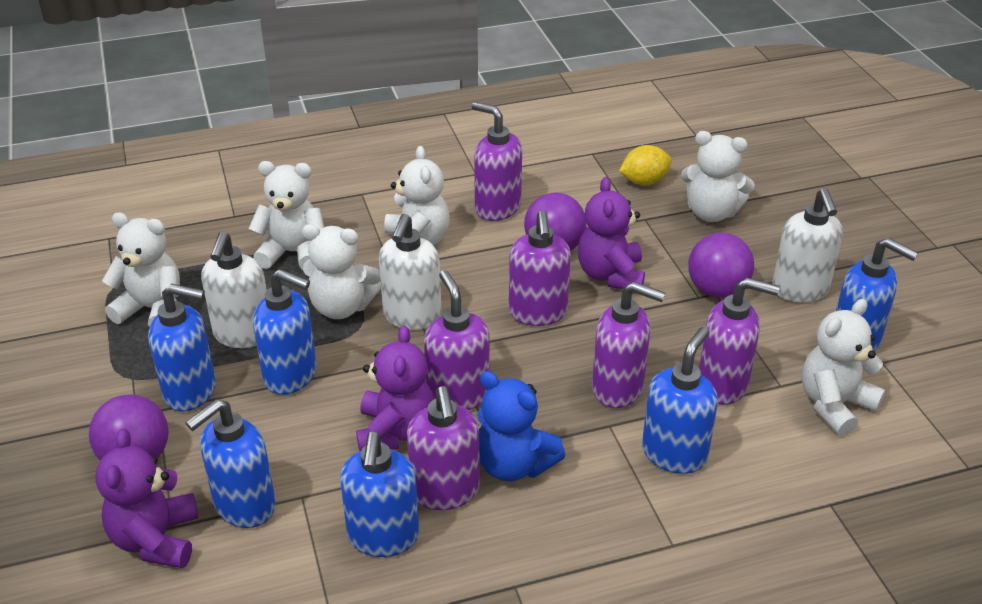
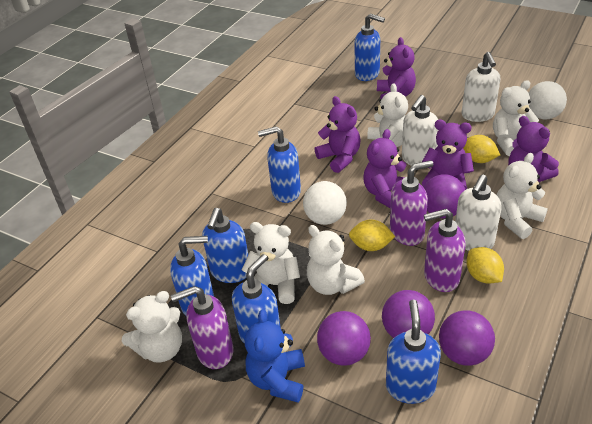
purple ball: 3 -> 4
purple soap dispenser: 6 -> 3
purple teddy bear: 3 -> 5
white ball: 0 -> 2
yellow lemon: 1 -> 3

